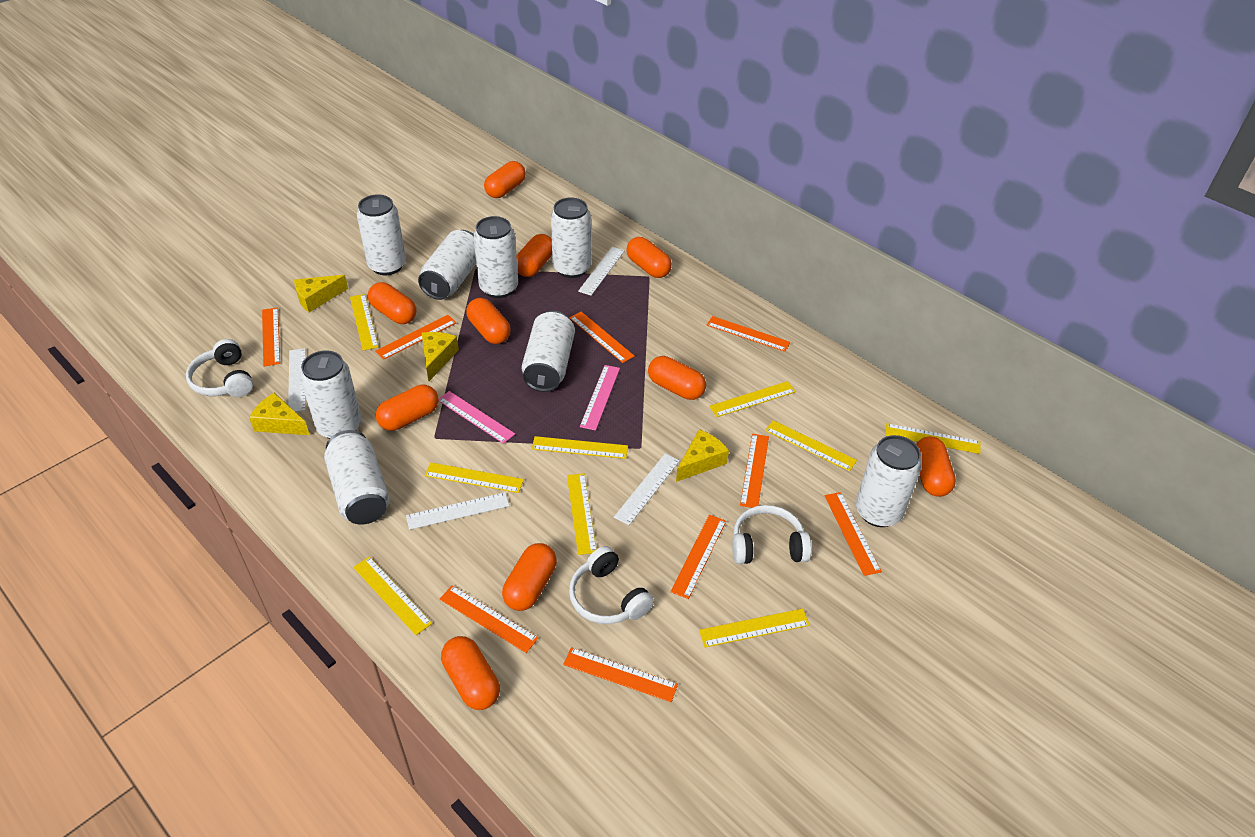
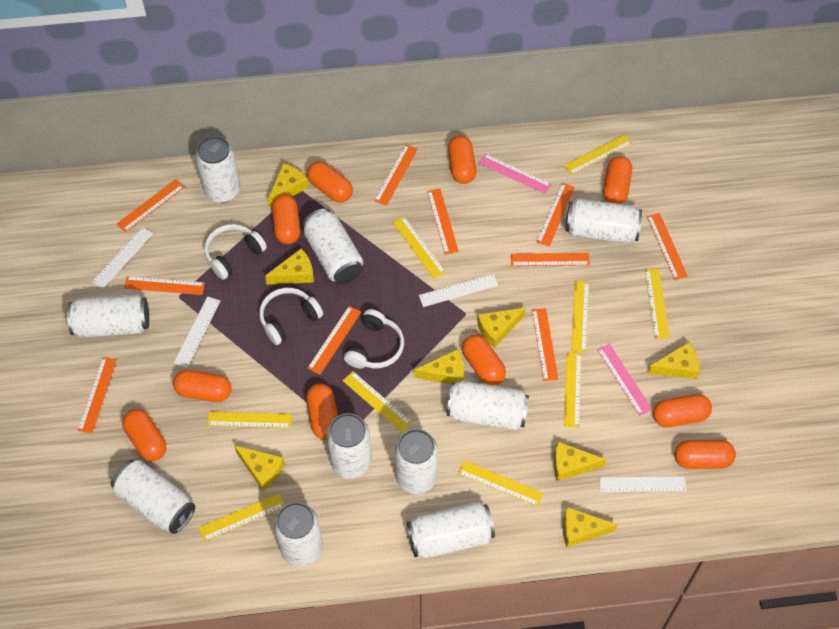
orange ruler: 9 -> 10
white can: 8 -> 10
yellow cheese: 4 -> 8

